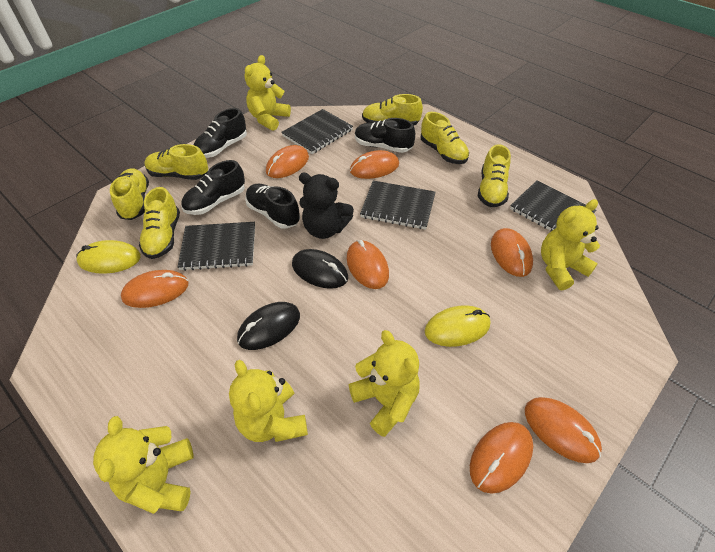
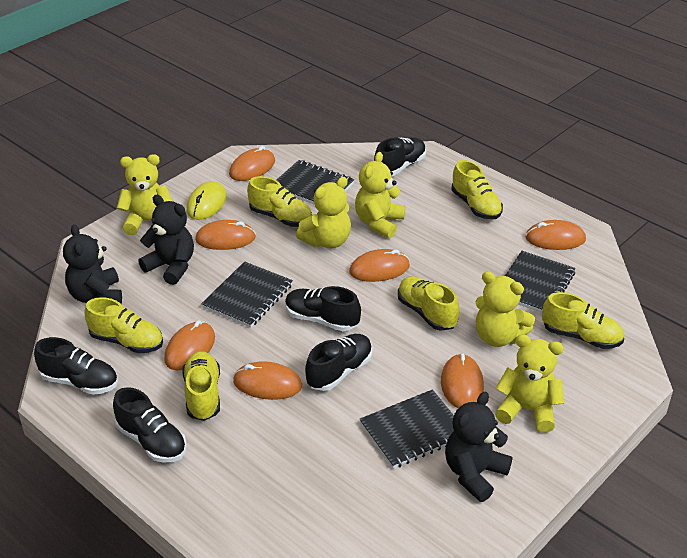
black mouse: 2 -> 0
black shoe: 4 -> 5
black teddy bear: 1 -> 3
yellow mouse: 2 -> 1

